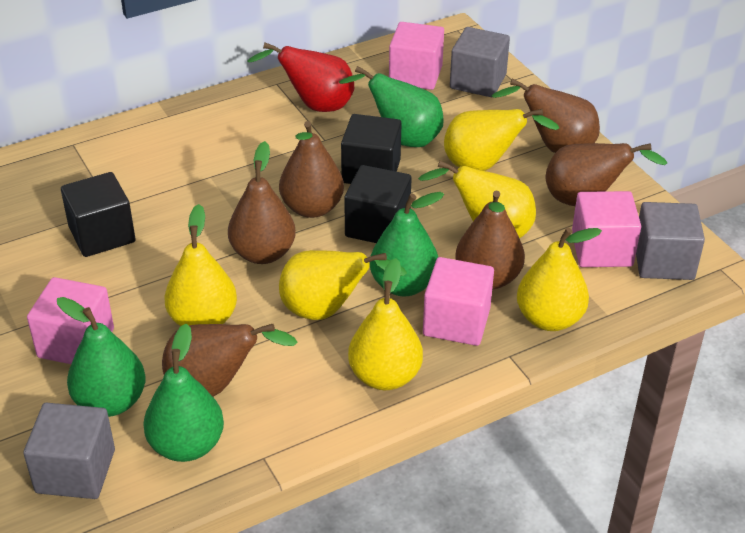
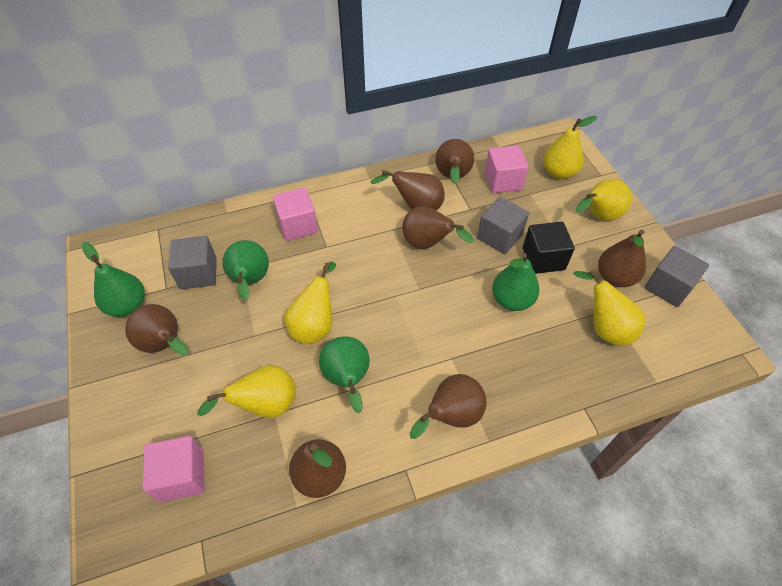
black cube: 3 -> 1
brown pear: 6 -> 7
pink cube: 4 -> 3
red pear: 1 -> 0
yellow pear: 6 -> 5

